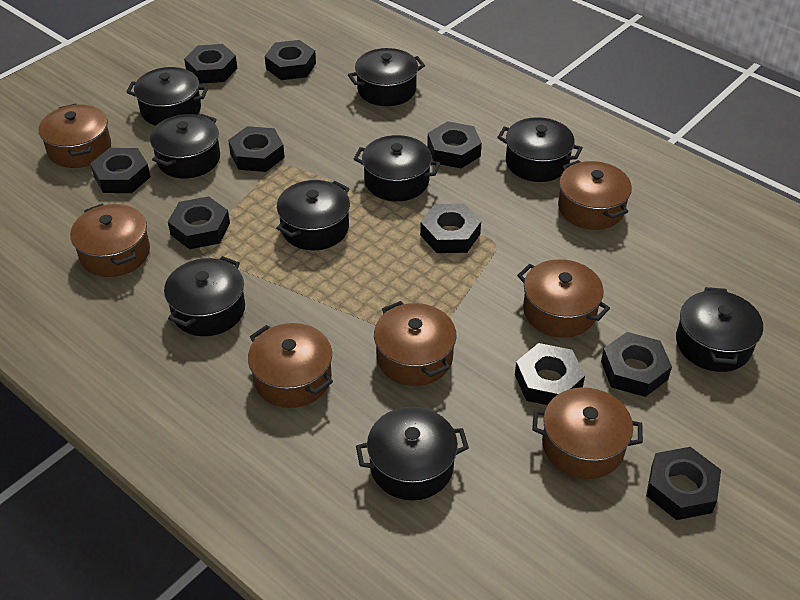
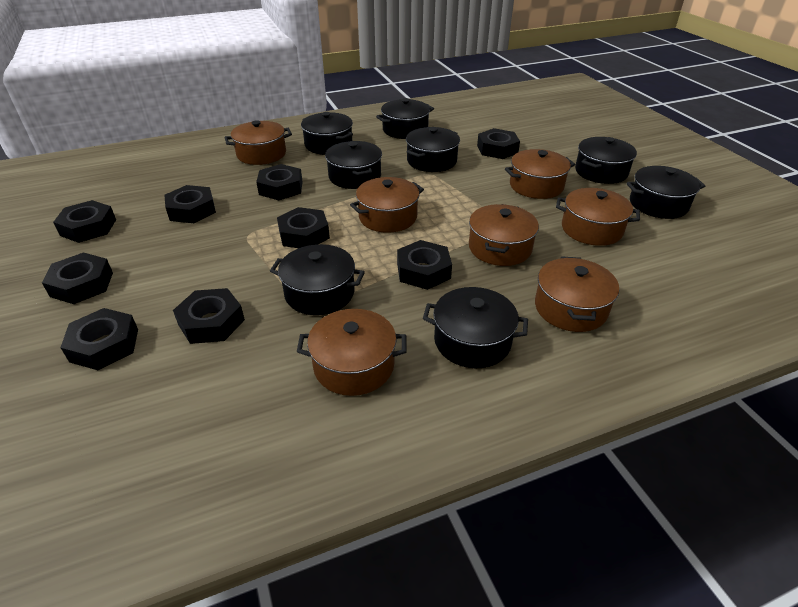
black nut: 10 -> 9
black pot: 9 -> 8

